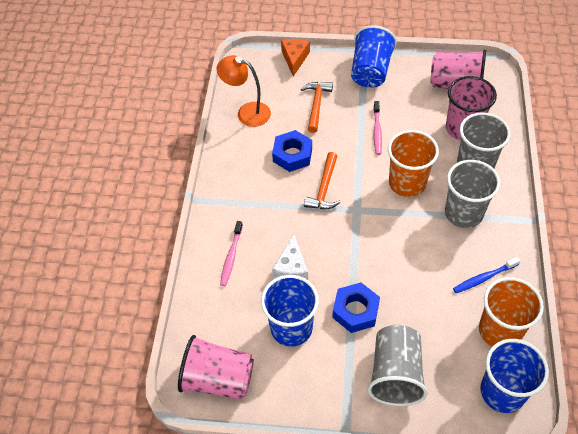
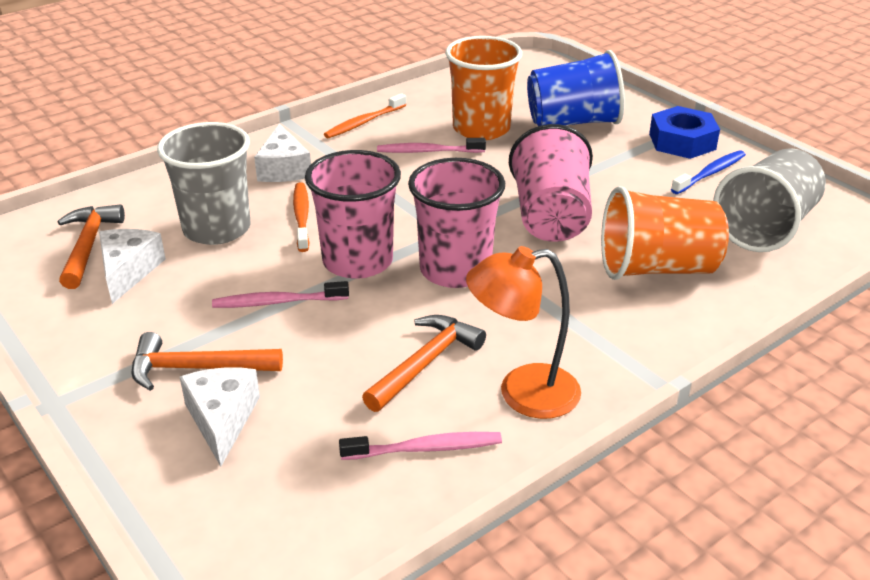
blue cup: 3 -> 1
blue nut: 2 -> 1
grey cup: 3 -> 2
orange cheese: 1 -> 0
orange hammer: 2 -> 3
orange toothbrush: 0 -> 2
pink toothbrush: 2 -> 3
white cheese: 1 -> 3

